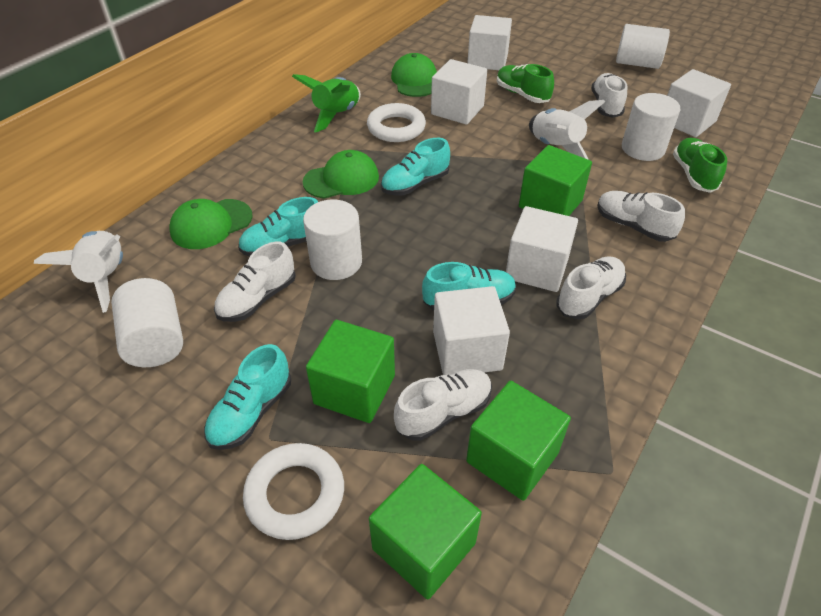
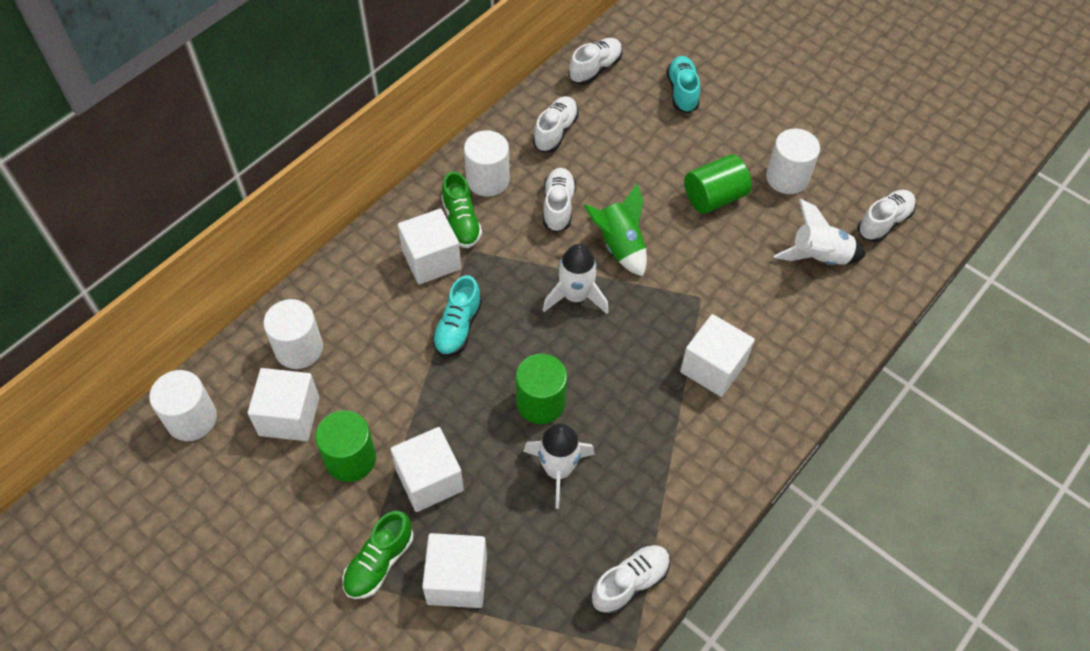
green cap: 3 -> 0
green cube: 4 -> 0
green cylinder: 0 -> 3
turquoise shoe: 4 -> 2
white ring: 2 -> 0
white rocket: 2 -> 3

